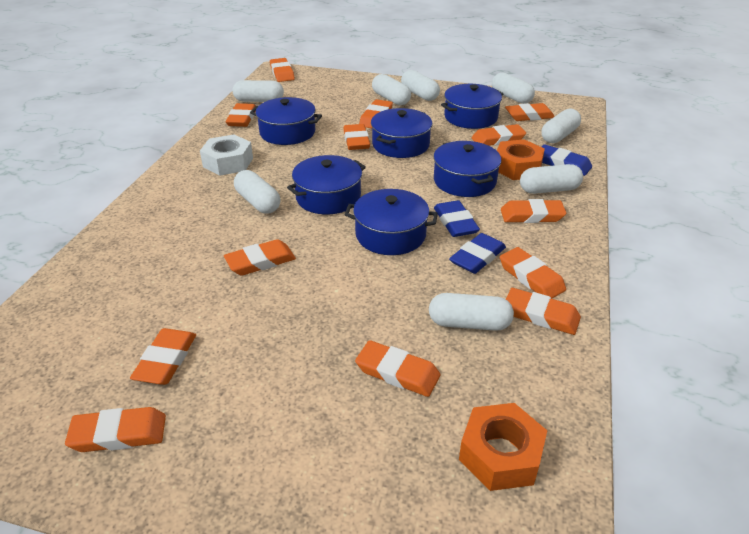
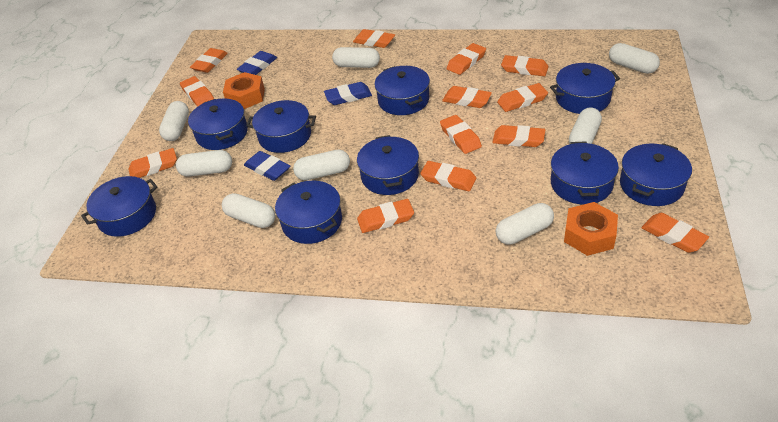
blue pot: 6 -> 9
white nut: 1 -> 0

